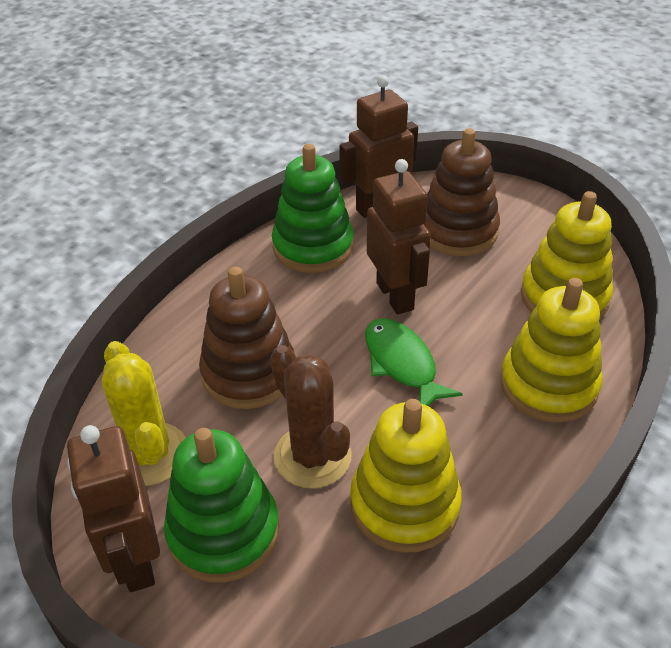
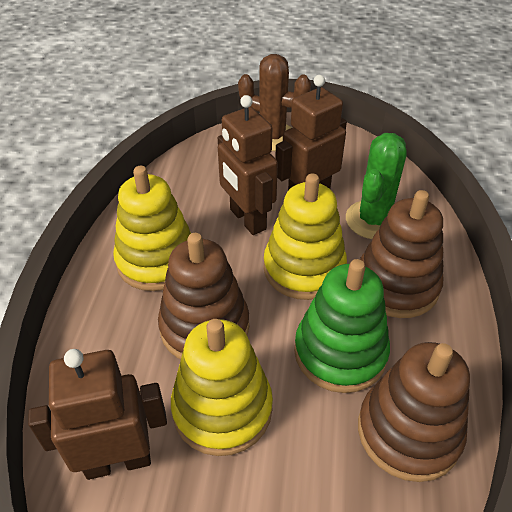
brown stacking toy: 2 -> 3
green cactus: 0 -> 1
green fish: 1 -> 0
green stacking toy: 2 -> 1
yellow cactus: 1 -> 0

